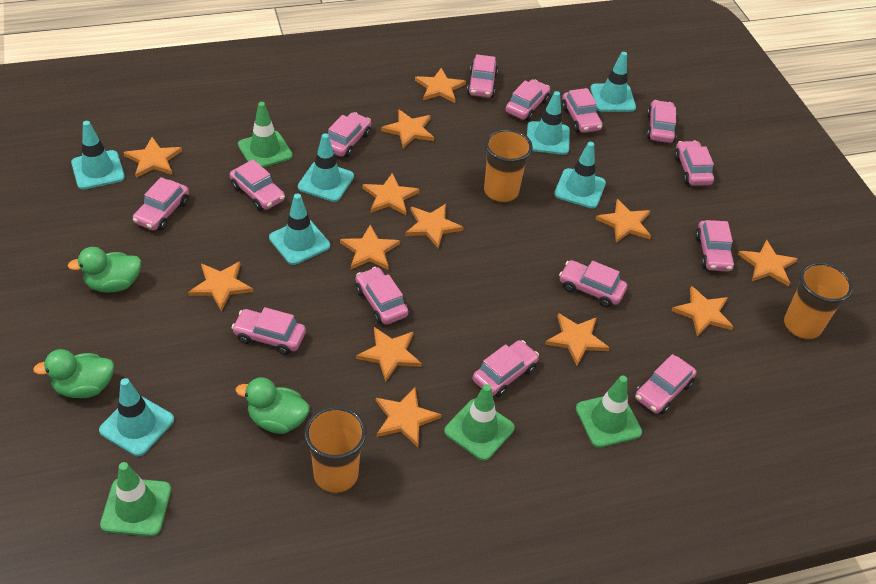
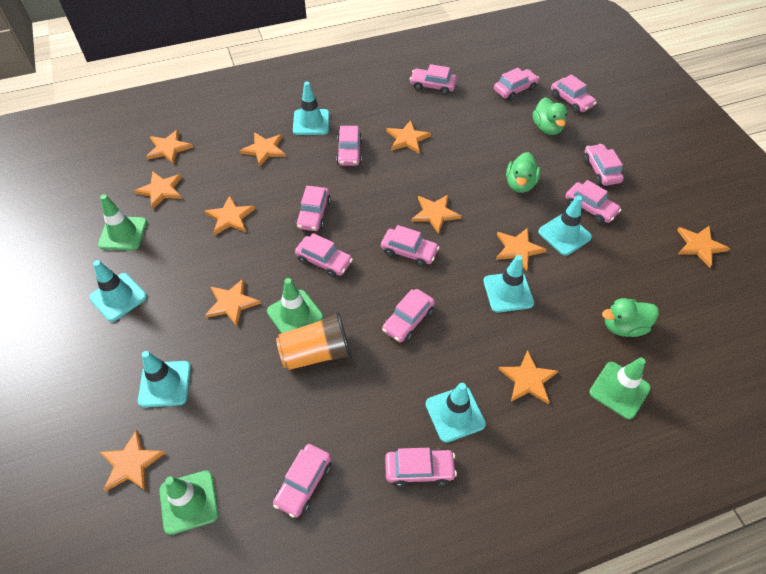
orange cup: 3 -> 1
orange star: 13 -> 11
pink car: 14 -> 12
turquoise traffic cone: 7 -> 6

